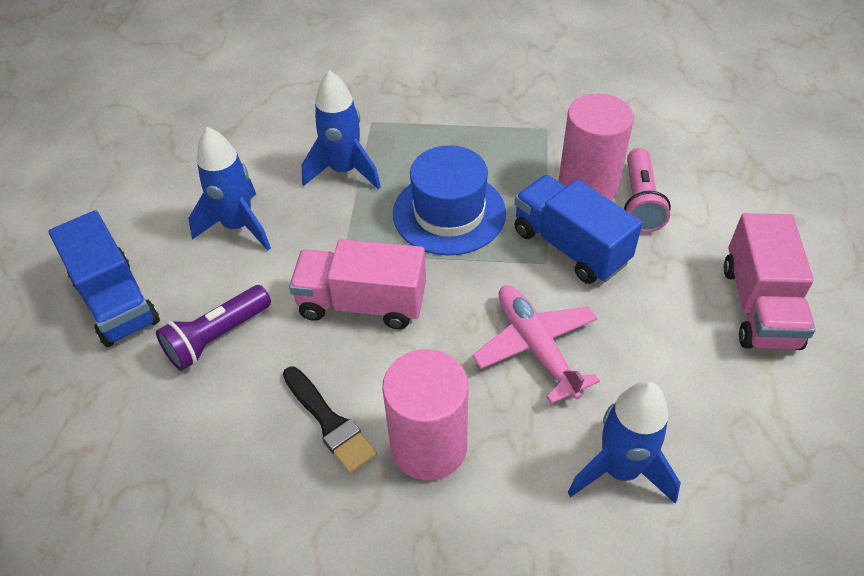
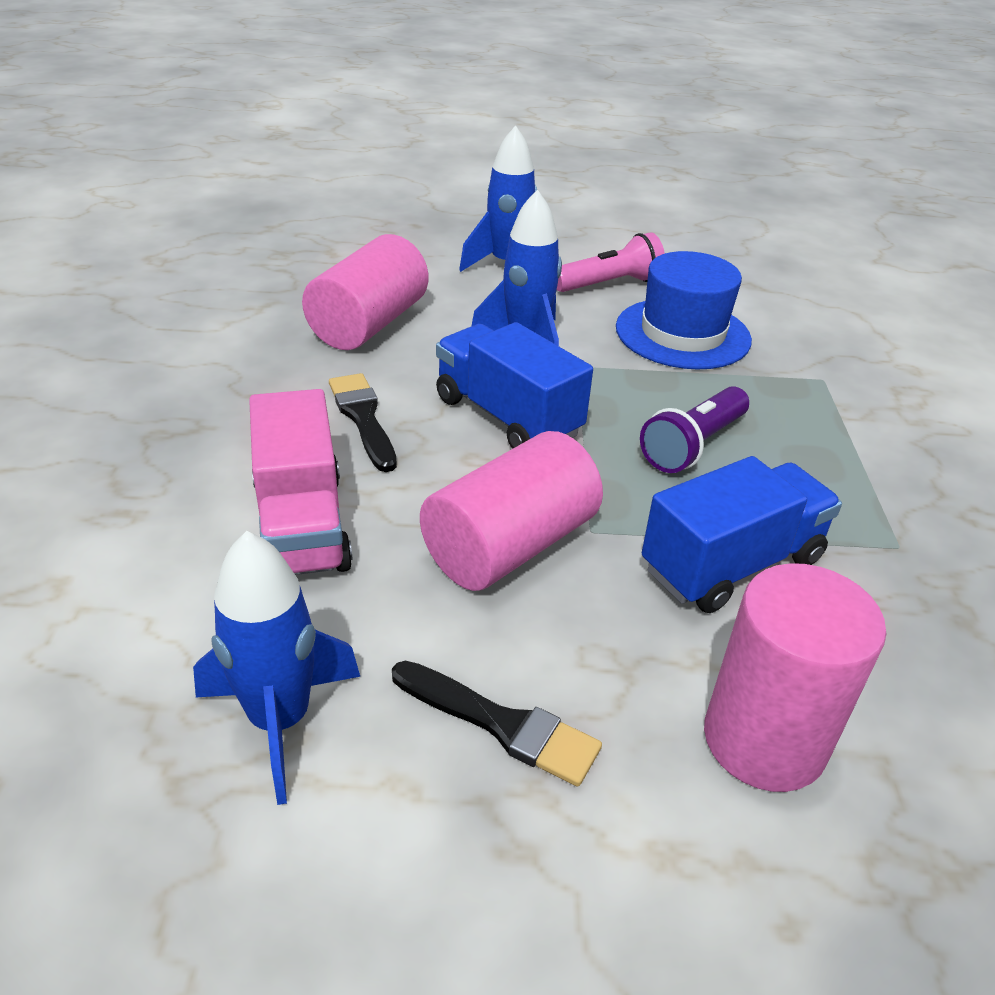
black brush: 1 -> 2
pink cylinder: 2 -> 3
pink plane: 1 -> 0
pink truck: 2 -> 1

